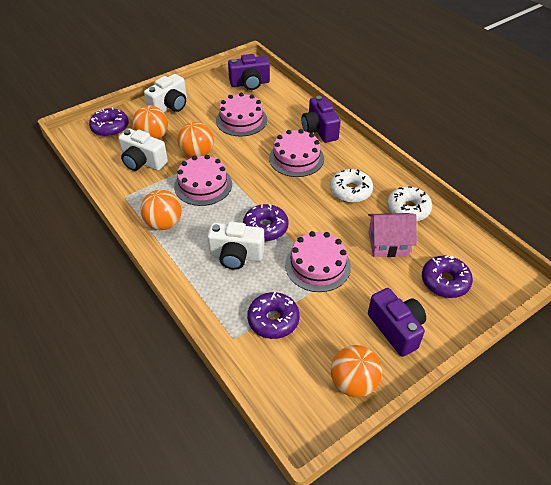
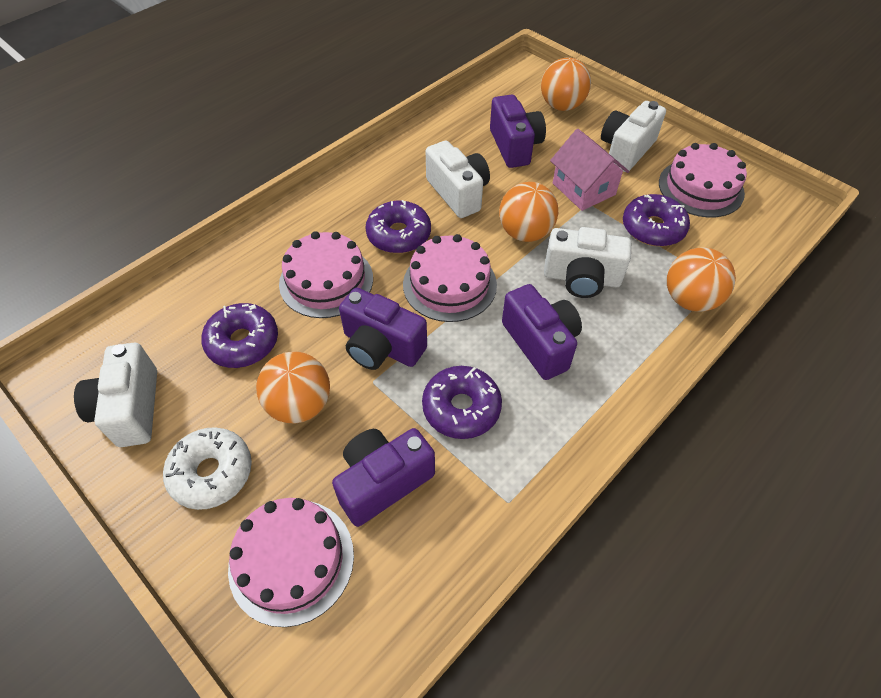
purple camera: 3 -> 4
white camera: 3 -> 4
white donut: 2 -> 1

